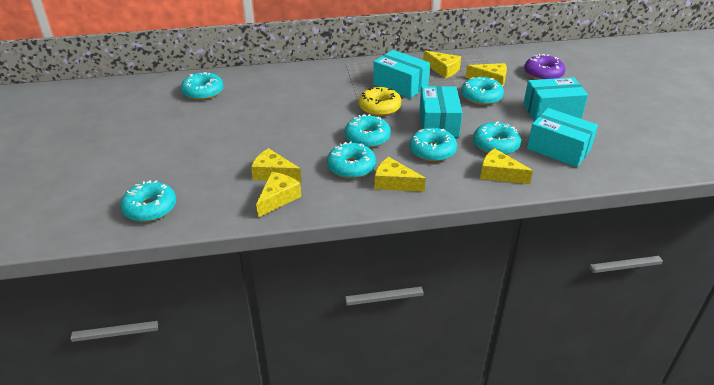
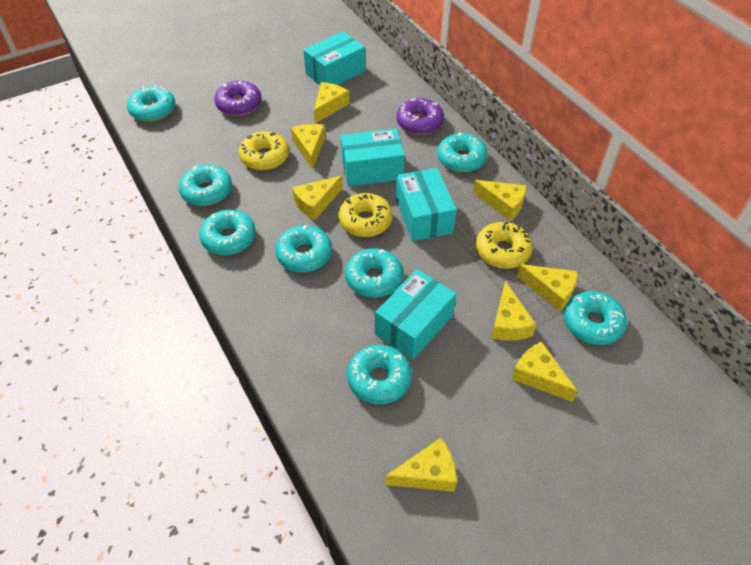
purple donut: 1 -> 2
turquoise donut: 7 -> 8
yellow cheese: 6 -> 8
yellow donut: 1 -> 3

